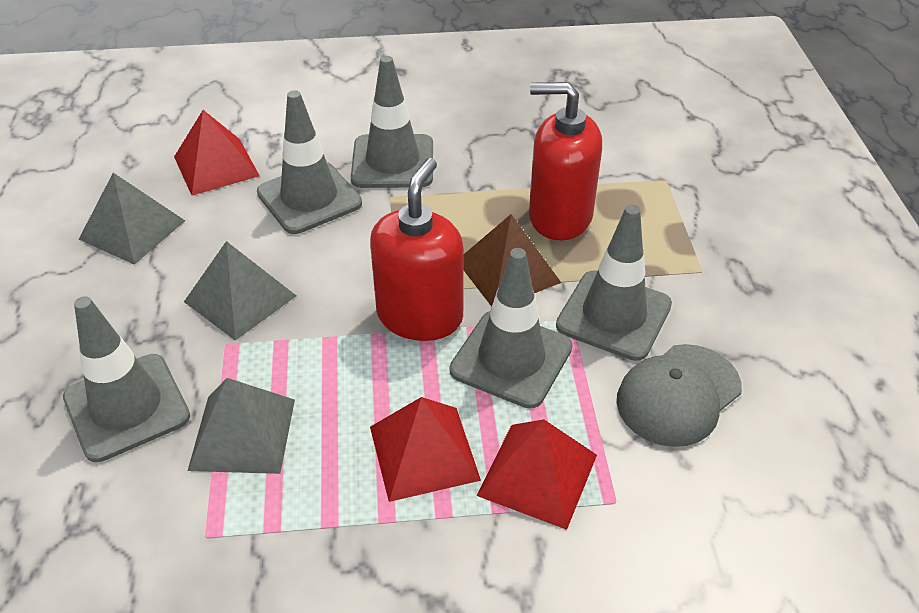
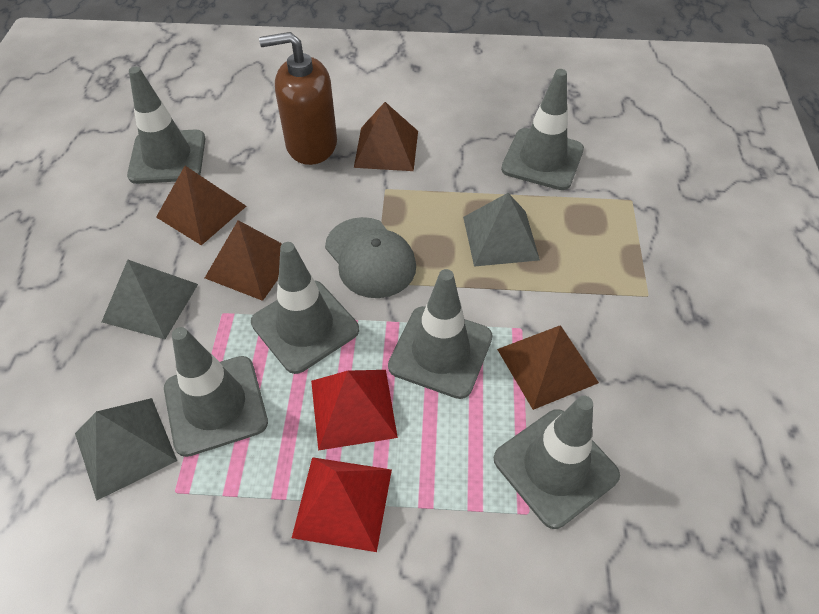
brown pyramid: 1 -> 4
brown soap dispenser: 0 -> 1
grey traffic cone: 5 -> 6
red pyramid: 3 -> 2
red soap dispenser: 2 -> 0

